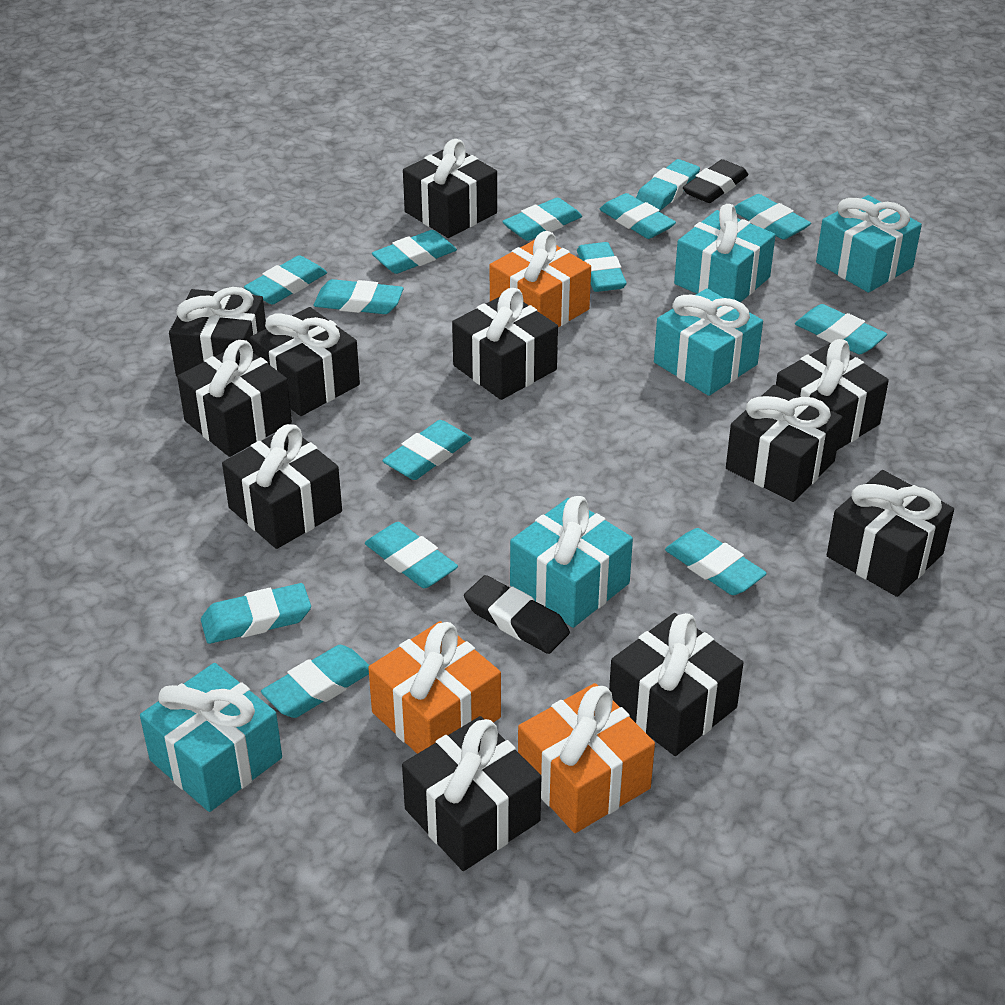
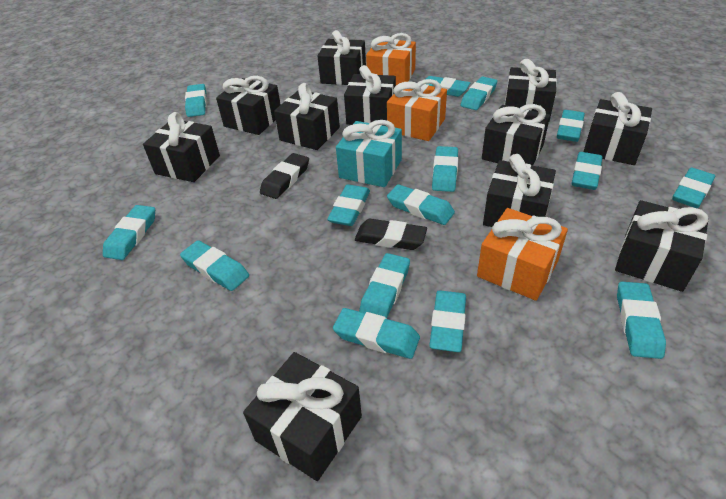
turquoise eraser: 14 -> 15
turquoise gift: 5 -> 1

